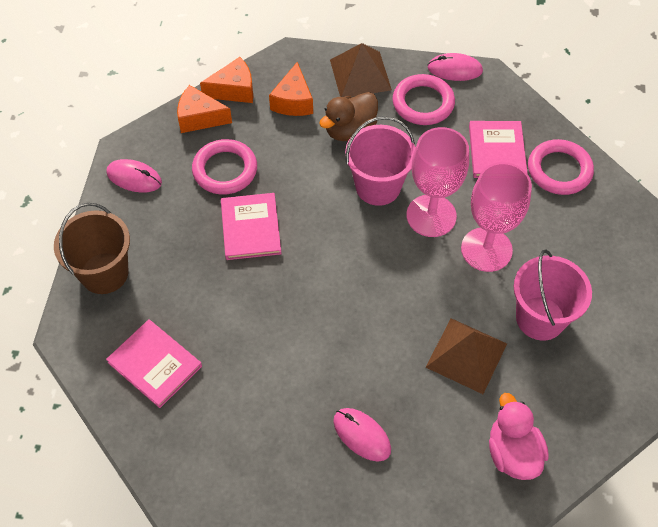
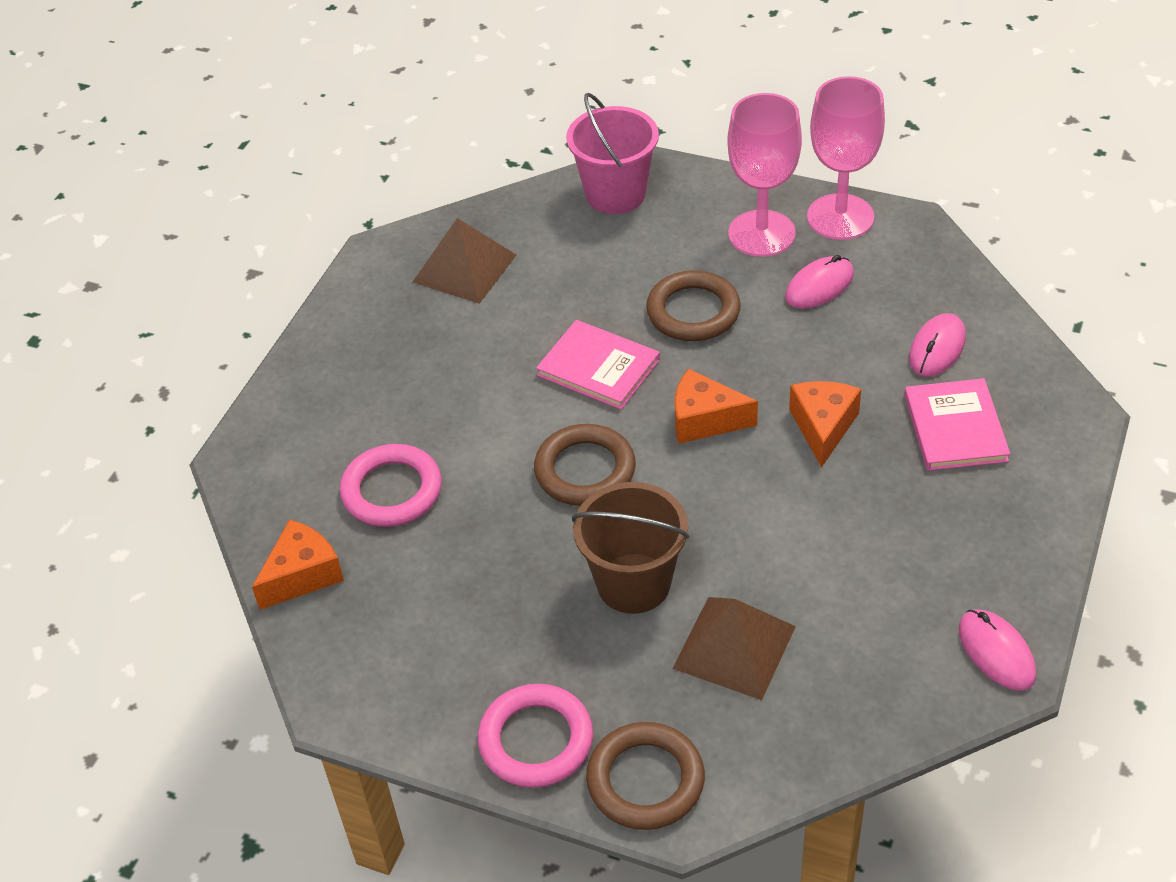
brown duck: 1 -> 0
brown ring: 0 -> 3
pink book: 3 -> 2
pink bucket: 2 -> 1
pink duck: 1 -> 0
pink ring: 3 -> 2

